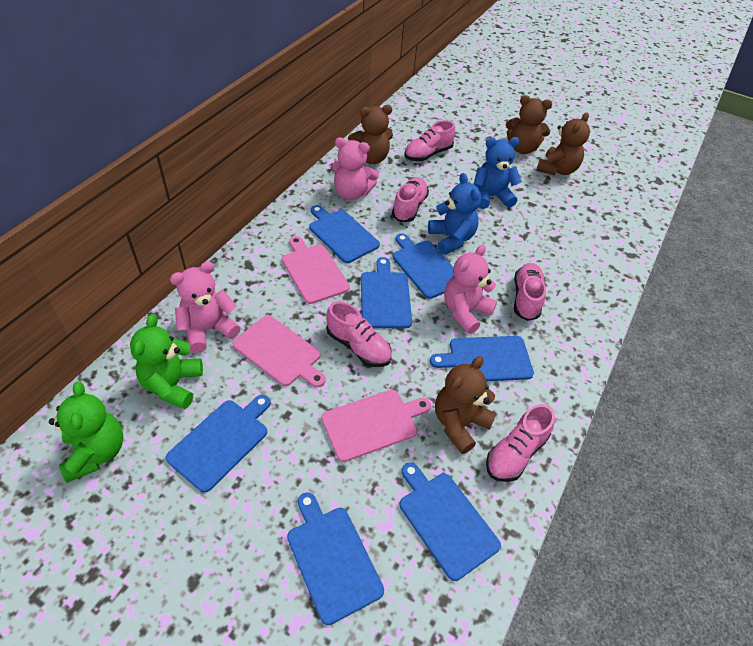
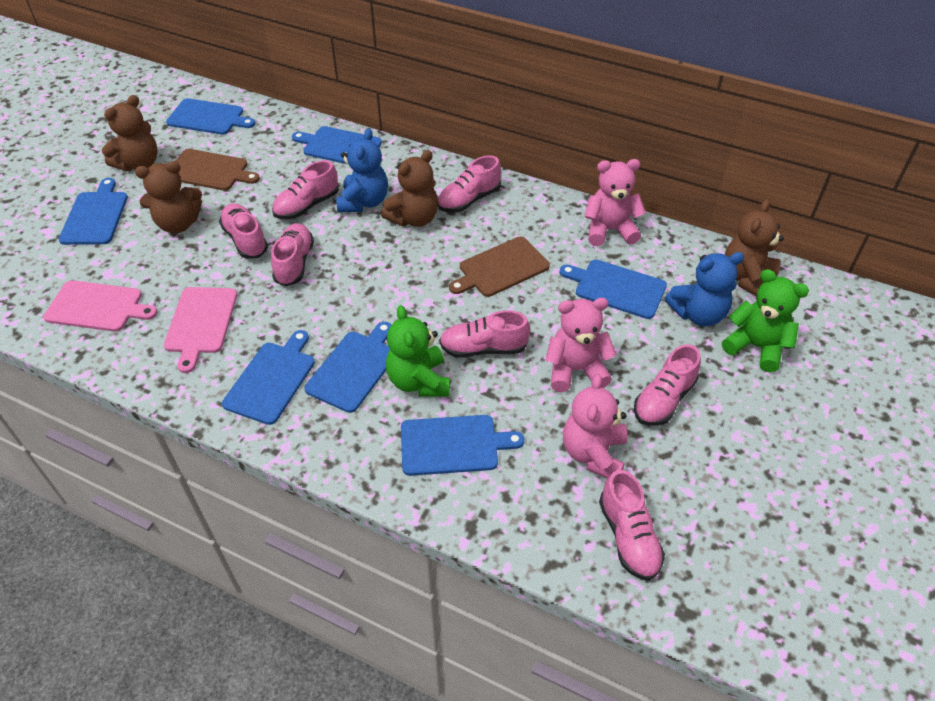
brown cutting board: 0 -> 2
pink cutting board: 3 -> 2
pink shoe: 5 -> 7

